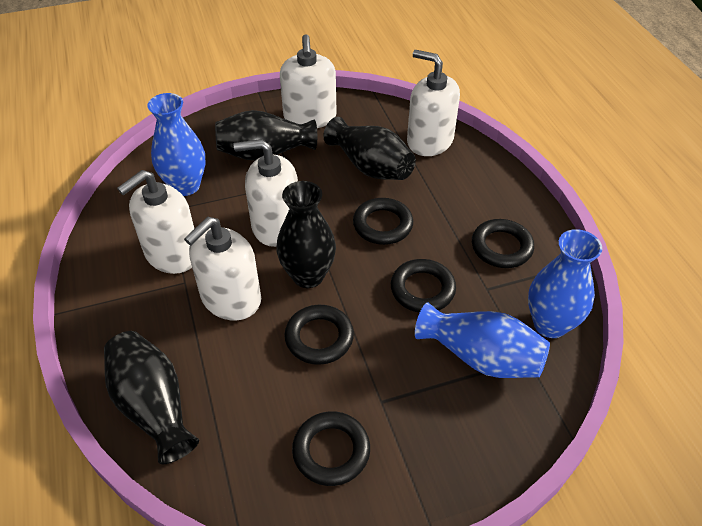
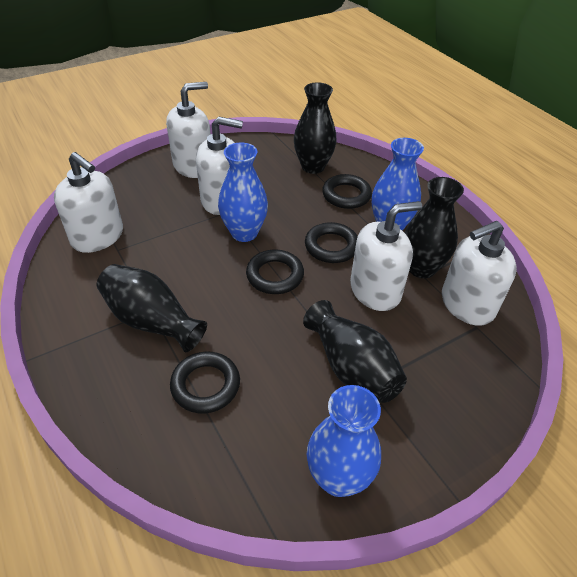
black ring: 5 -> 4

